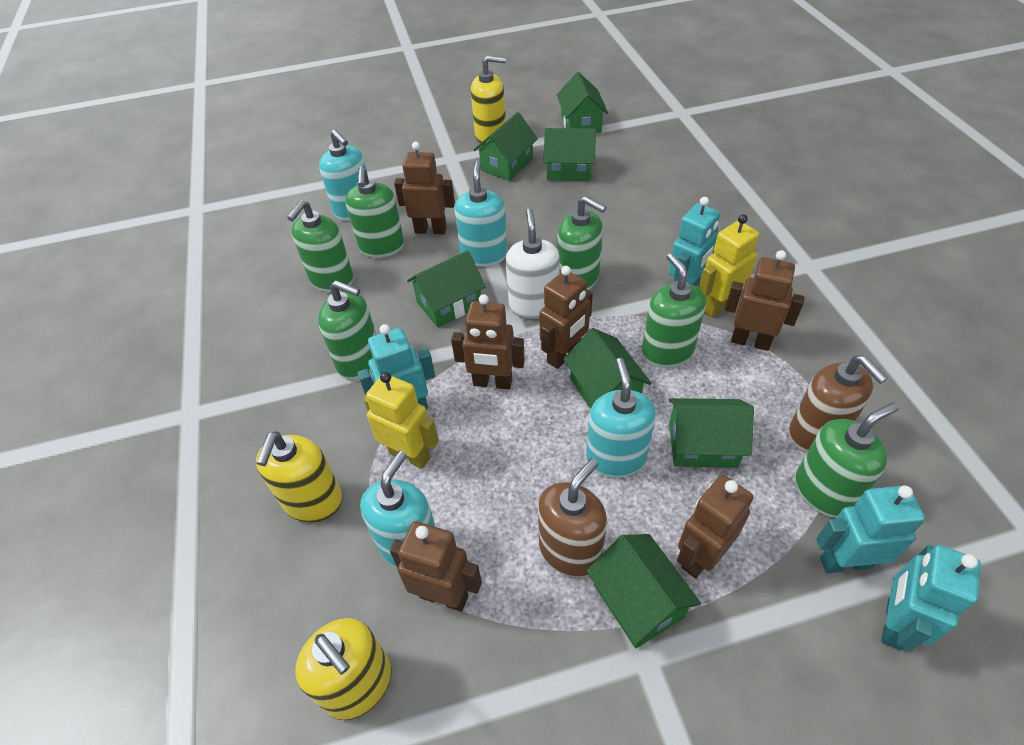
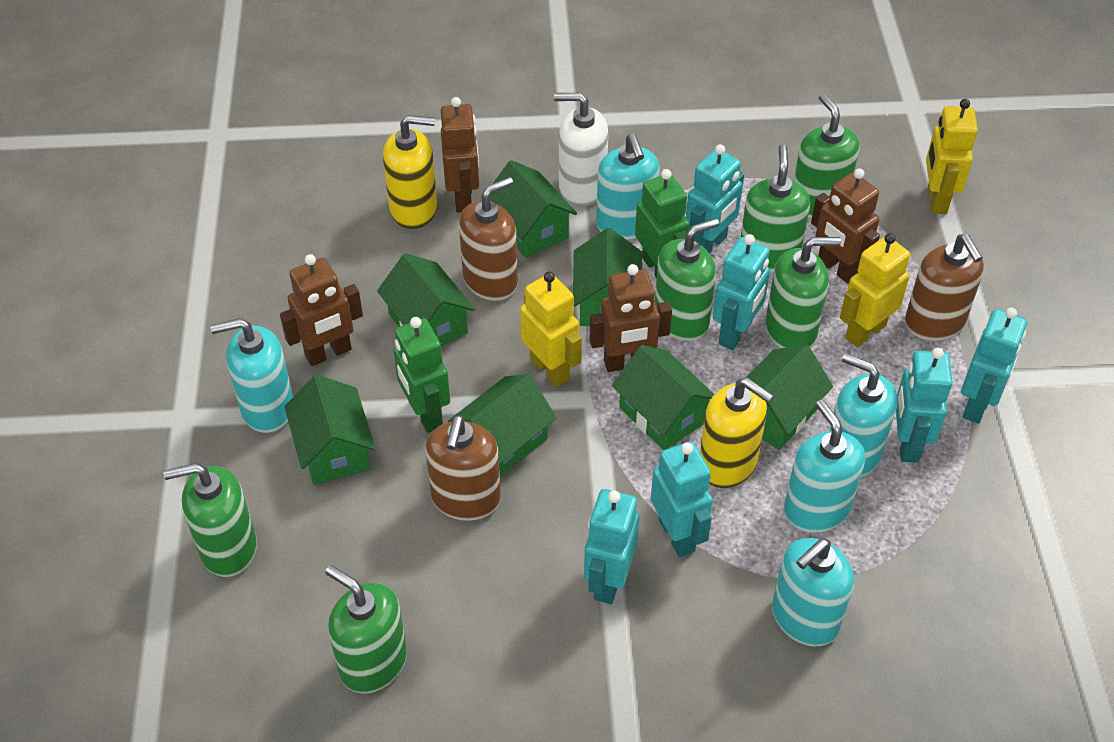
brown robot: 6 -> 4
brown soap dispenser: 2 -> 3
green robot: 0 -> 2
turquoise robot: 4 -> 6
turquoise soap dispenser: 4 -> 5
yellow robot: 2 -> 3
yellow soap dispenser: 3 -> 2

